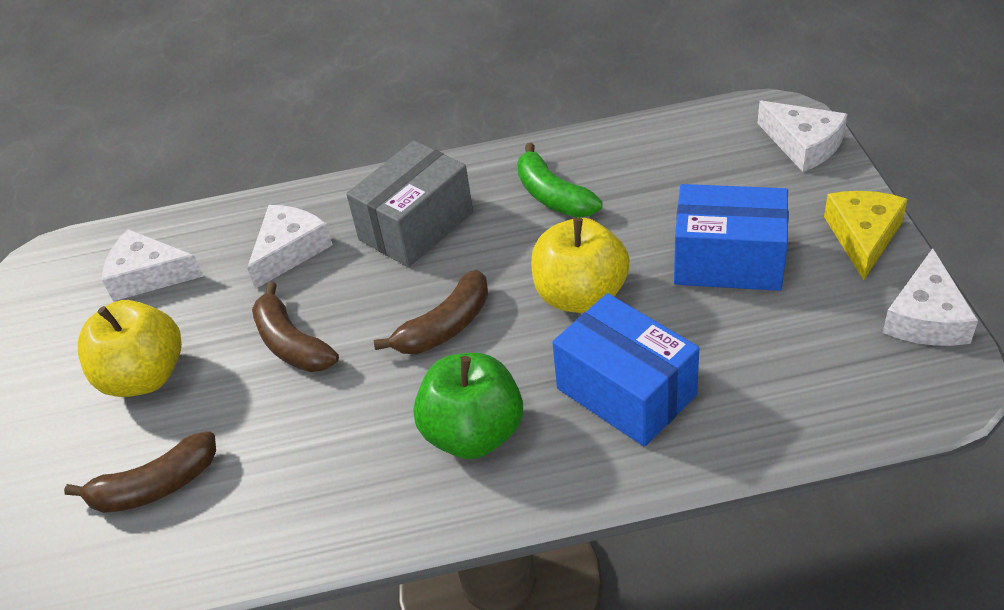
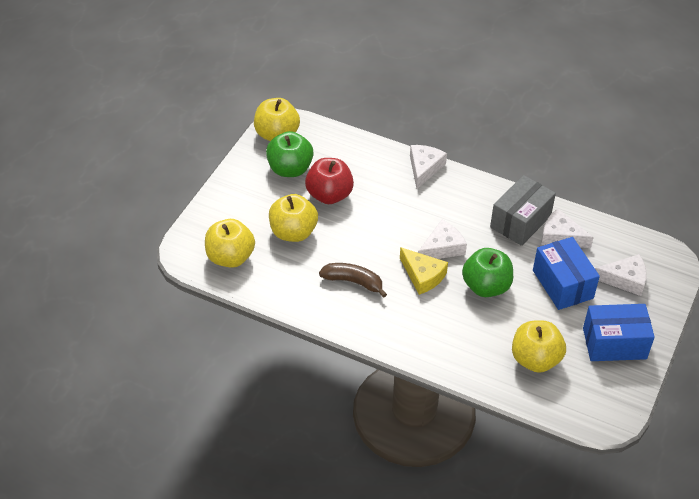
brown banana: 3 -> 1
green apple: 1 -> 2
green banana: 1 -> 0
red apple: 0 -> 1
yellow apple: 2 -> 4

